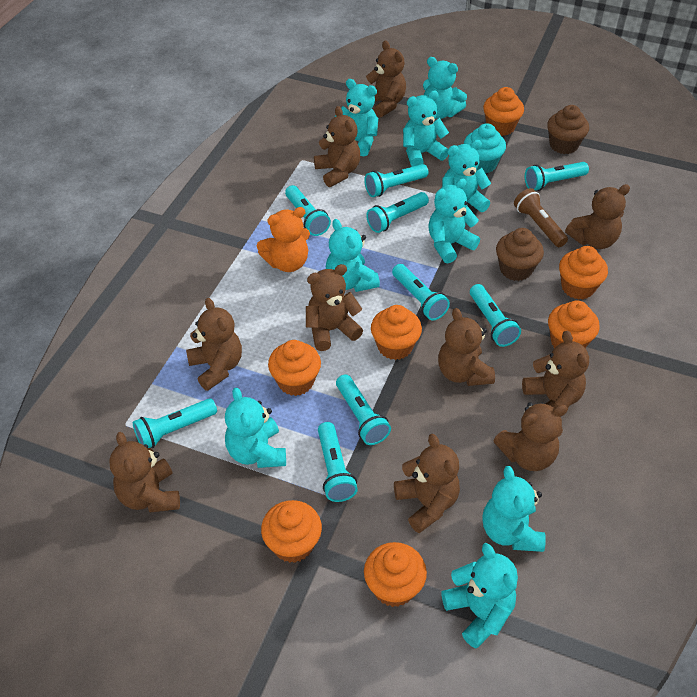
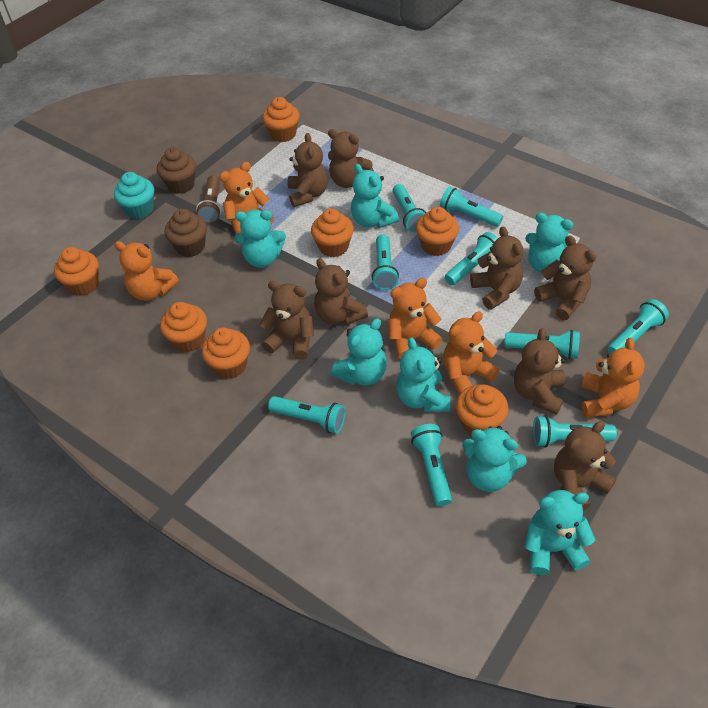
brown teddy bear: 10 -> 8
orange teddy bear: 1 -> 5
turquoise teddy bear: 9 -> 7

